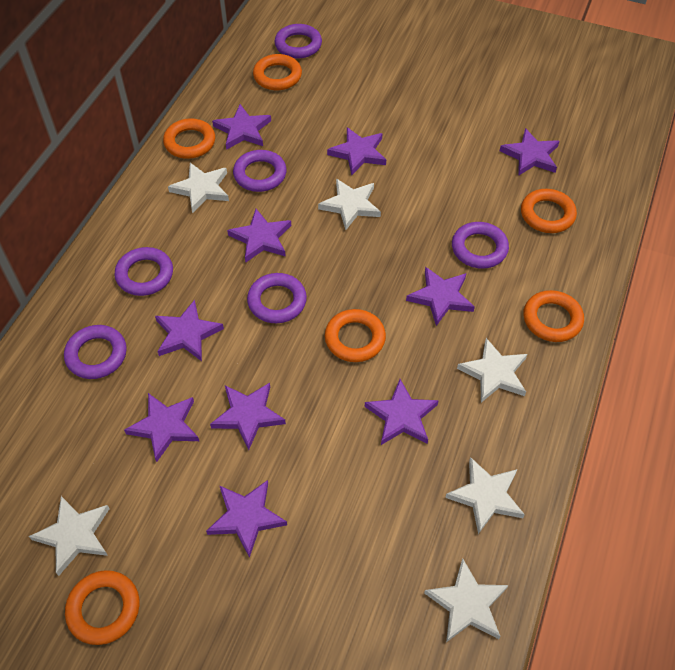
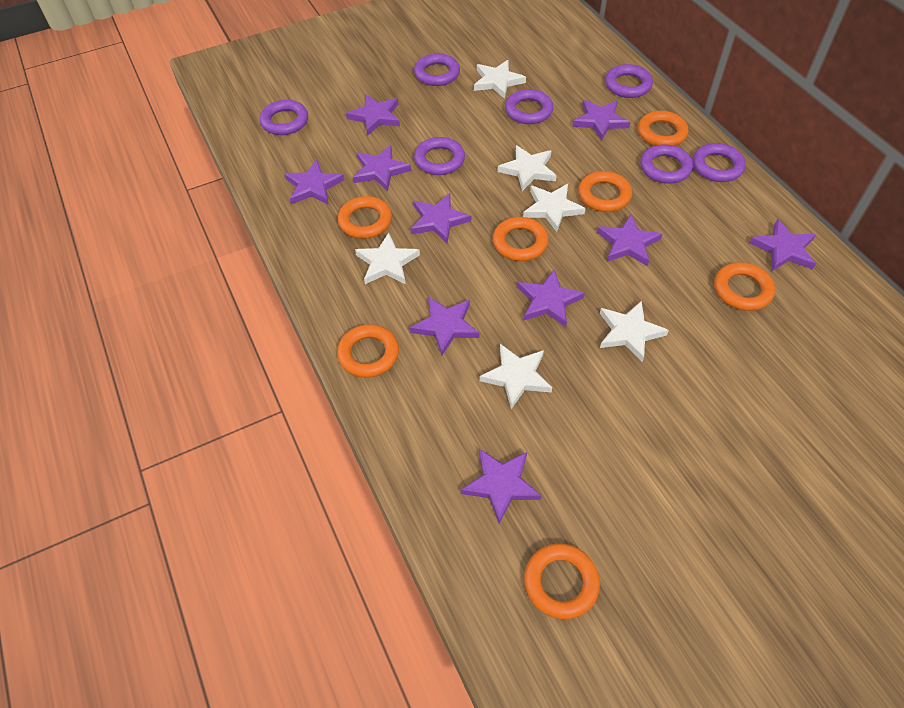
orange ring: 6 -> 7
purple ring: 6 -> 7

